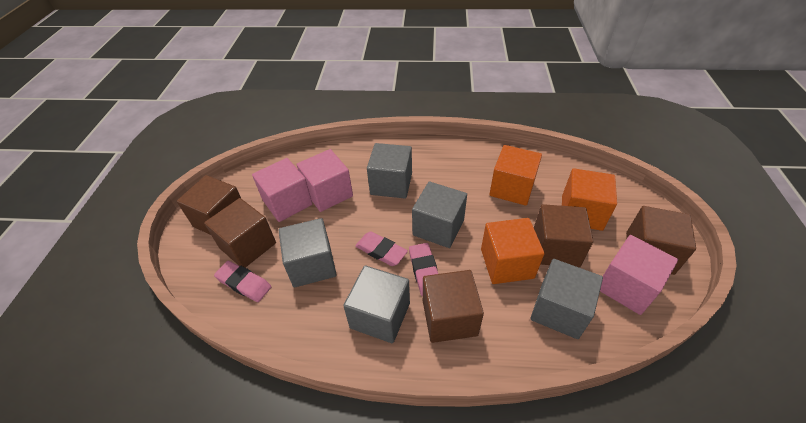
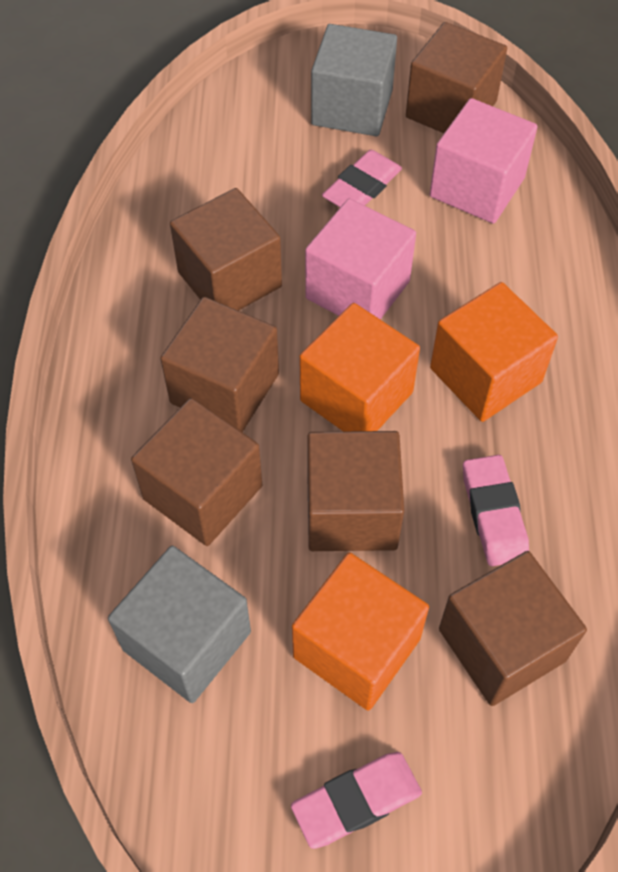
brown cube: 5 -> 6
grey cube: 5 -> 2
pink cube: 3 -> 2

